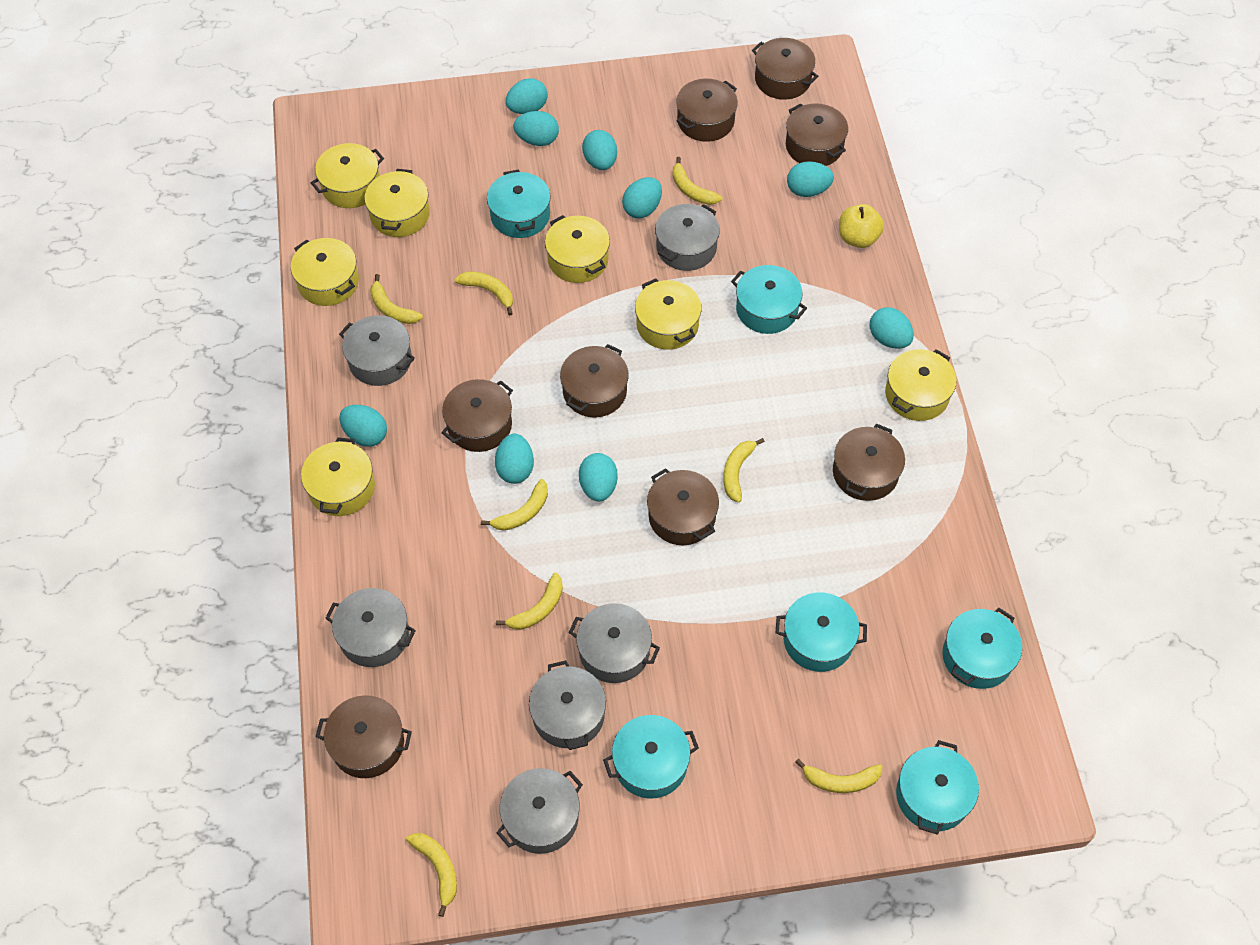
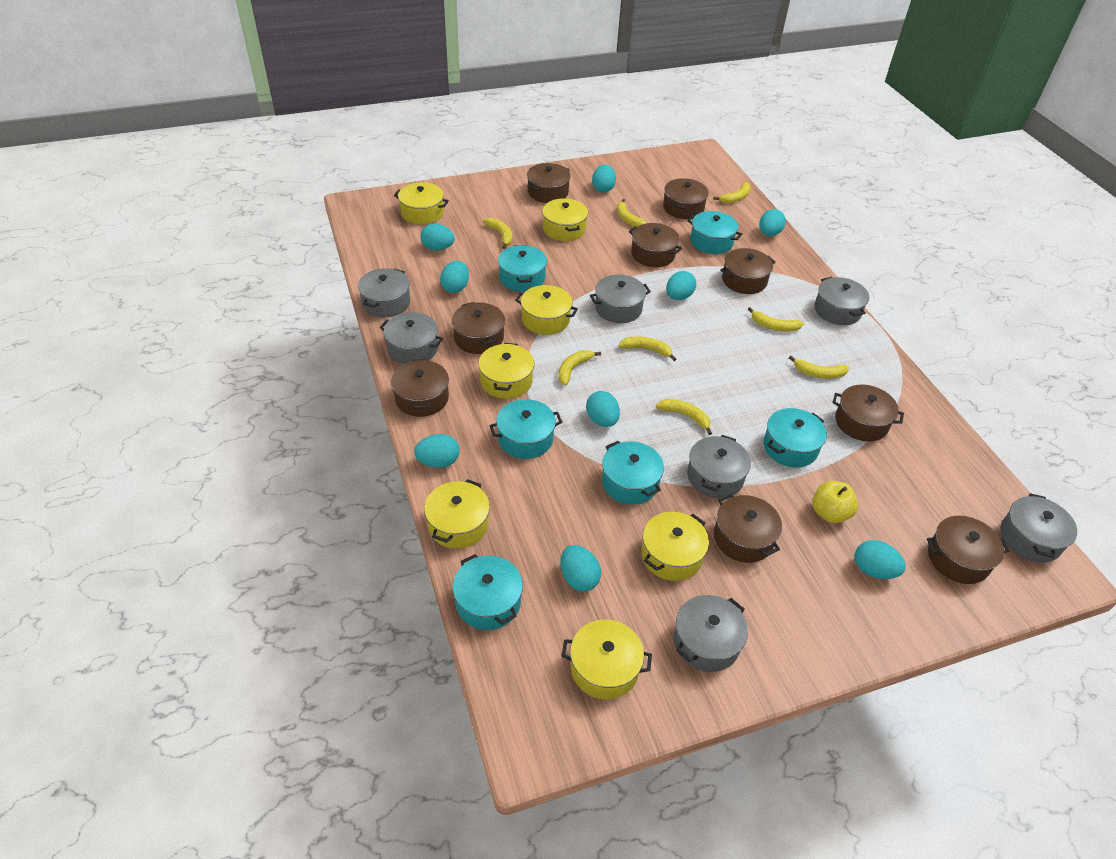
brown pot: 8 -> 9
grey pot: 6 -> 7

